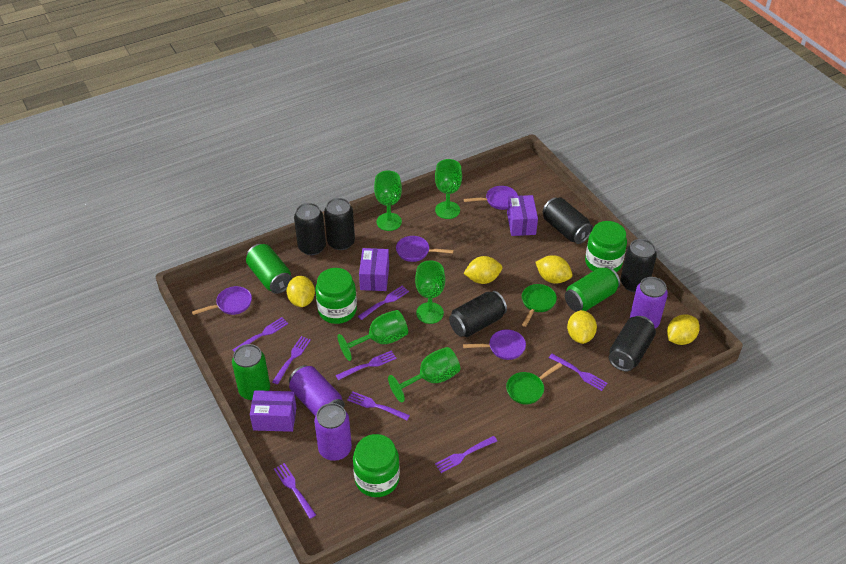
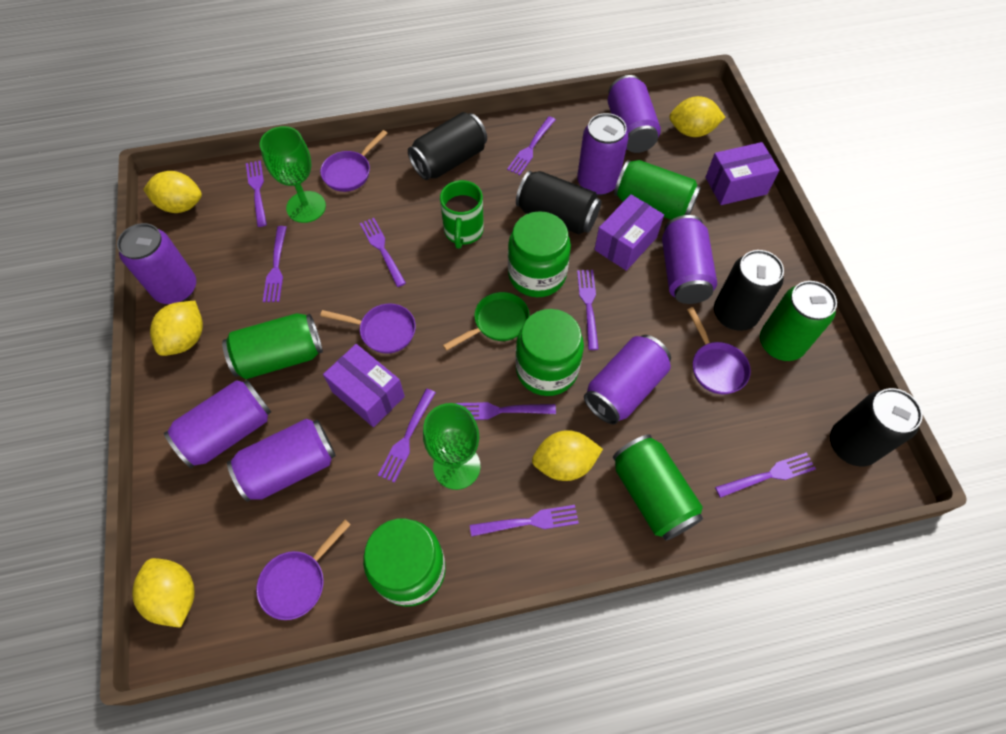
black can: 6 -> 4
green can: 3 -> 4
green goblet: 5 -> 2
green mug: 0 -> 1
green pan: 2 -> 1
purple can: 3 -> 7
purple fork: 8 -> 9

